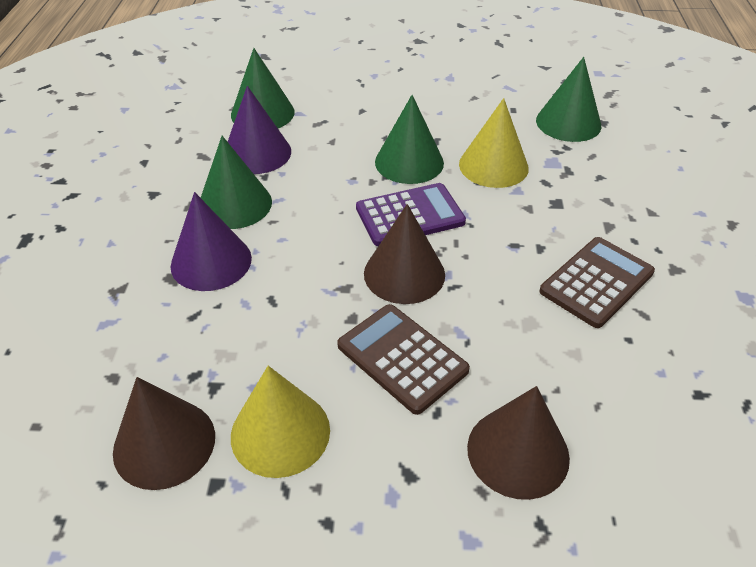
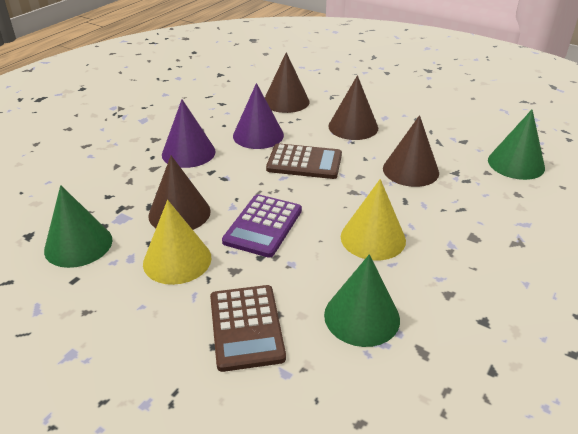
brown cone: 3 -> 4
green cone: 4 -> 3

